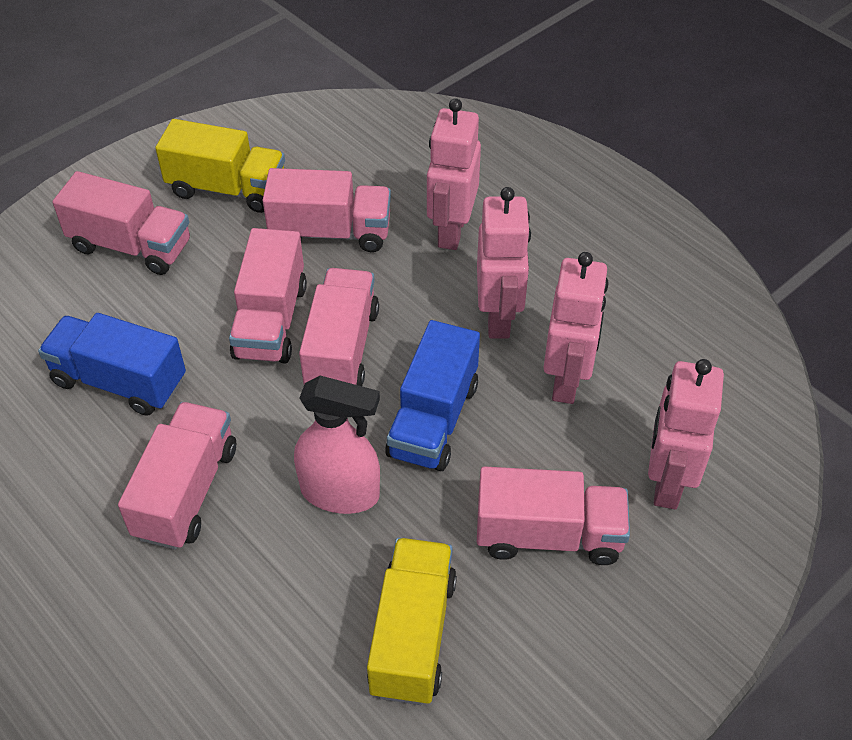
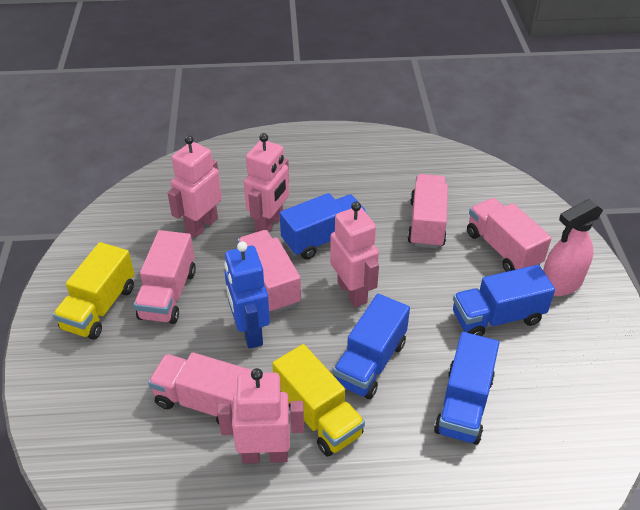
blue robot: 0 -> 1
blue truck: 2 -> 4
pink truck: 6 -> 5

